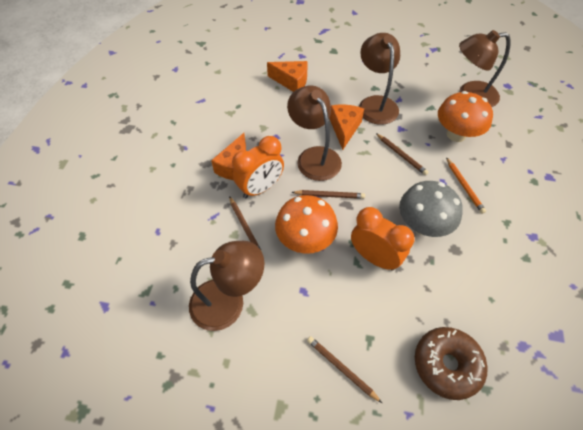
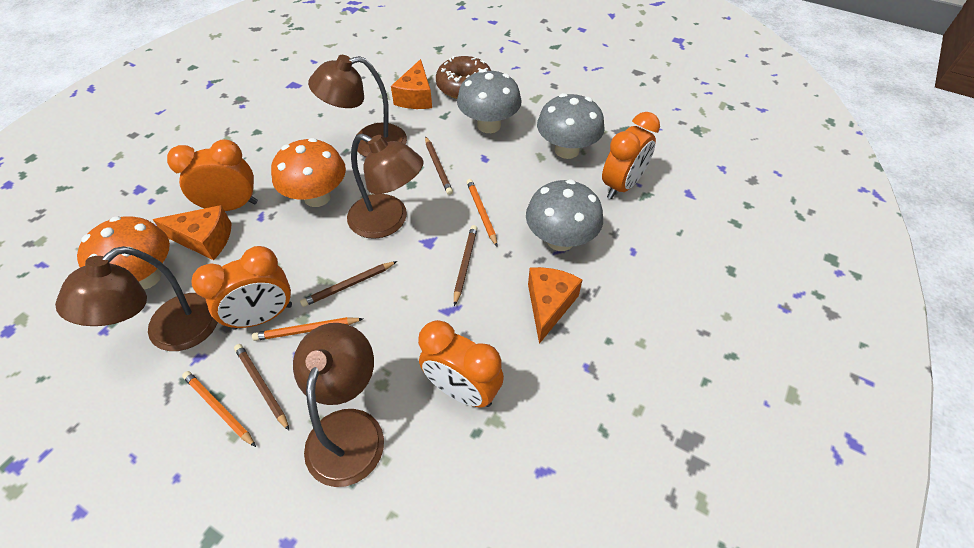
grey mushroom: 1 -> 3
orange clock: 2 -> 4
orange pencil: 1 -> 3

